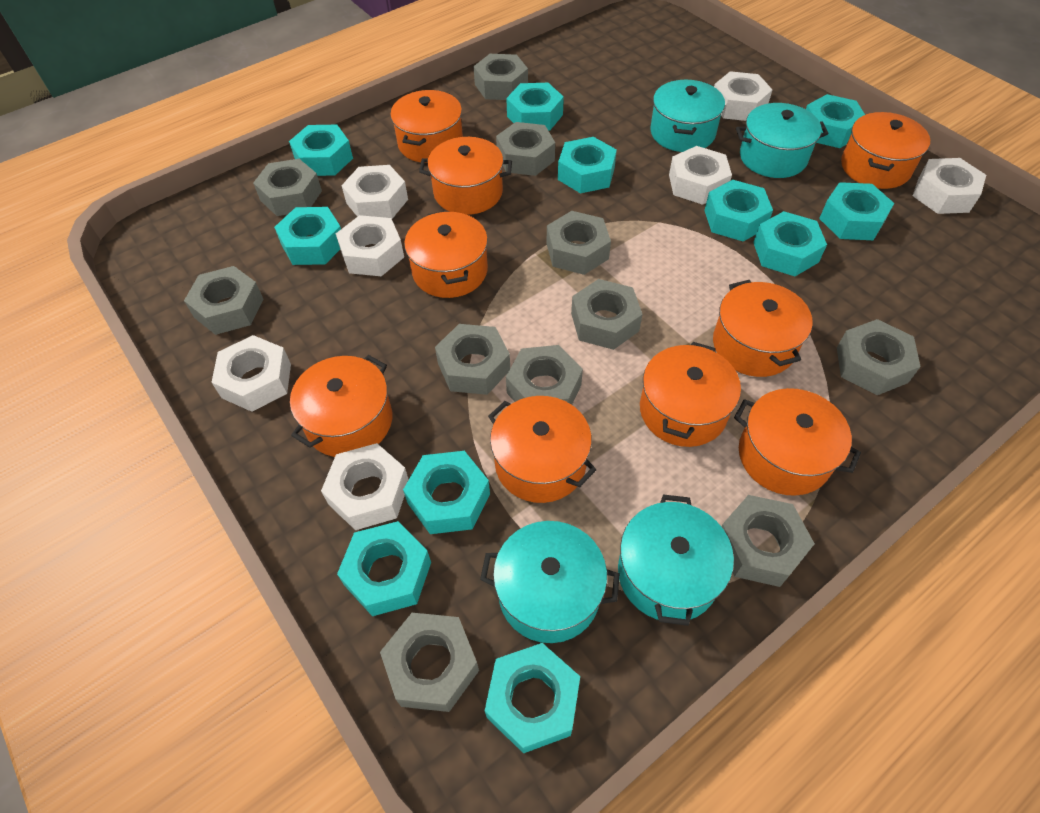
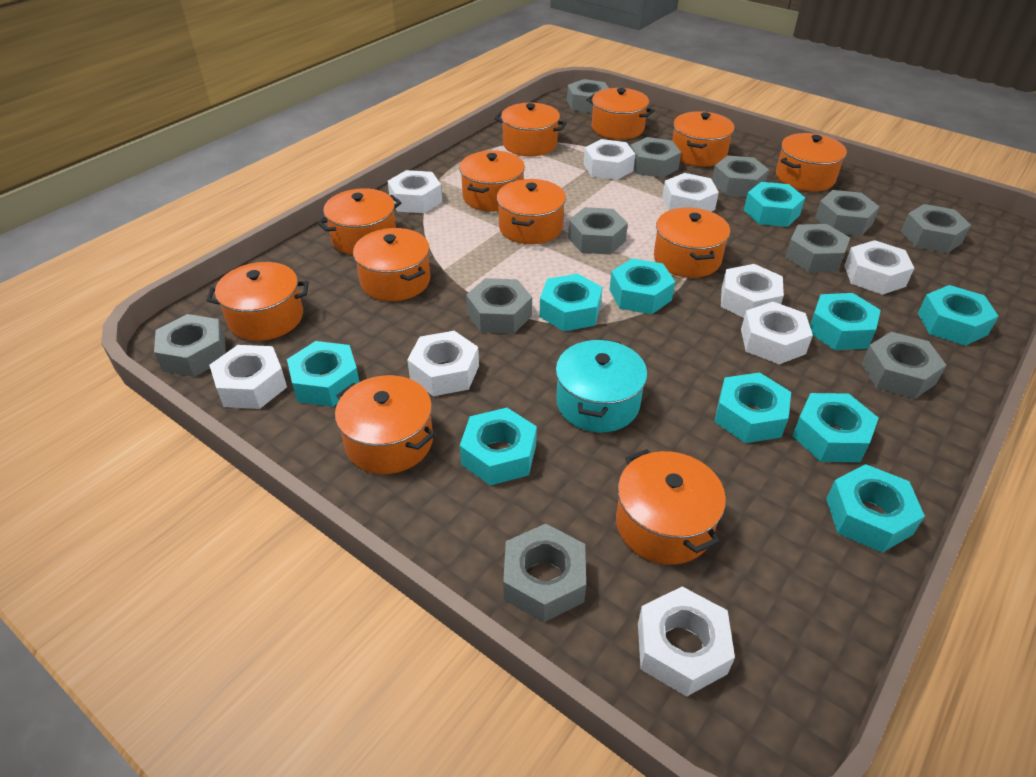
orange pot: 9 -> 12
turquoise nut: 11 -> 10
turquoise pot: 4 -> 1
white nut: 7 -> 9

